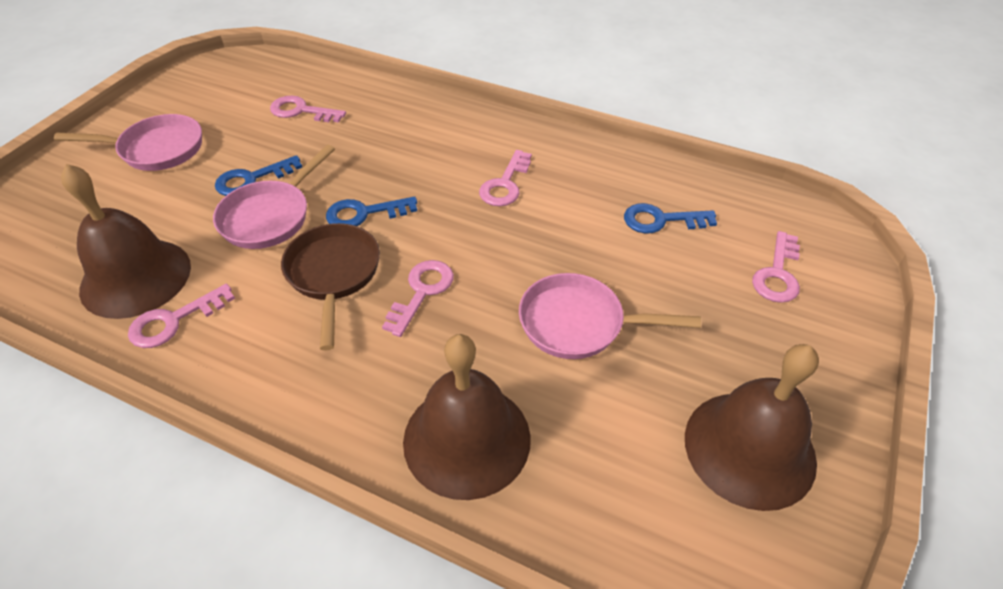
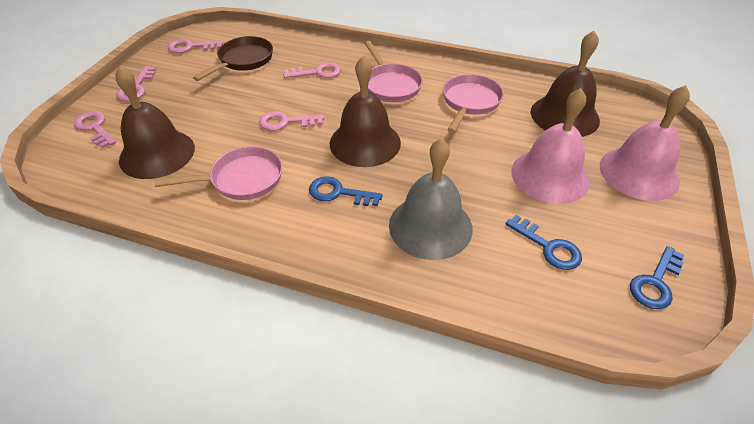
grey bell: 0 -> 1
pink bell: 0 -> 2

